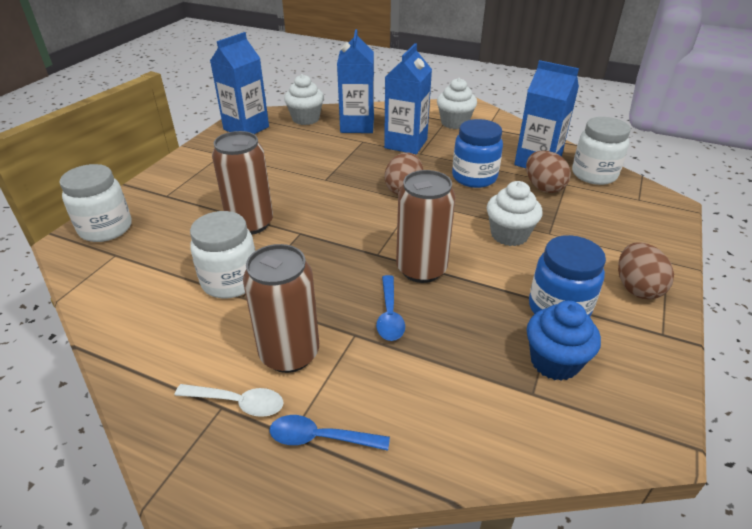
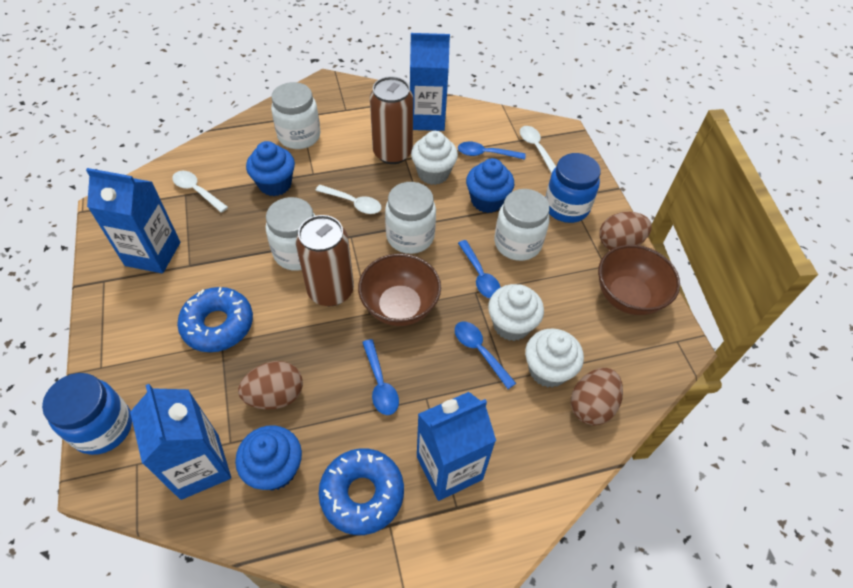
blue cupcake: 1 -> 3
blue donut: 0 -> 2
blue spoon: 2 -> 4
brown bowl: 0 -> 2
brown can: 3 -> 2
white jar: 3 -> 4
white spoon: 1 -> 3

